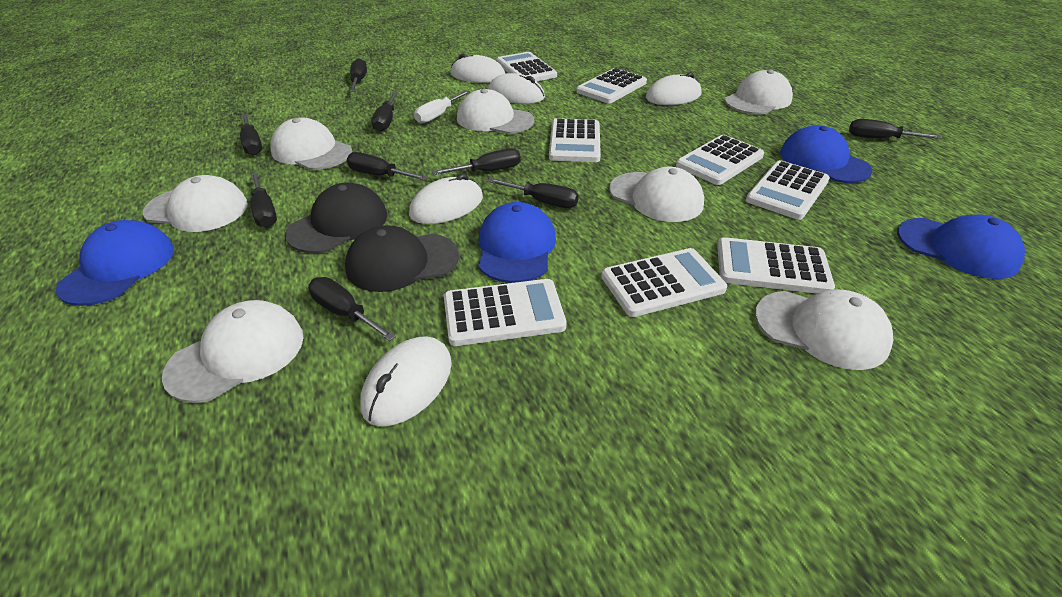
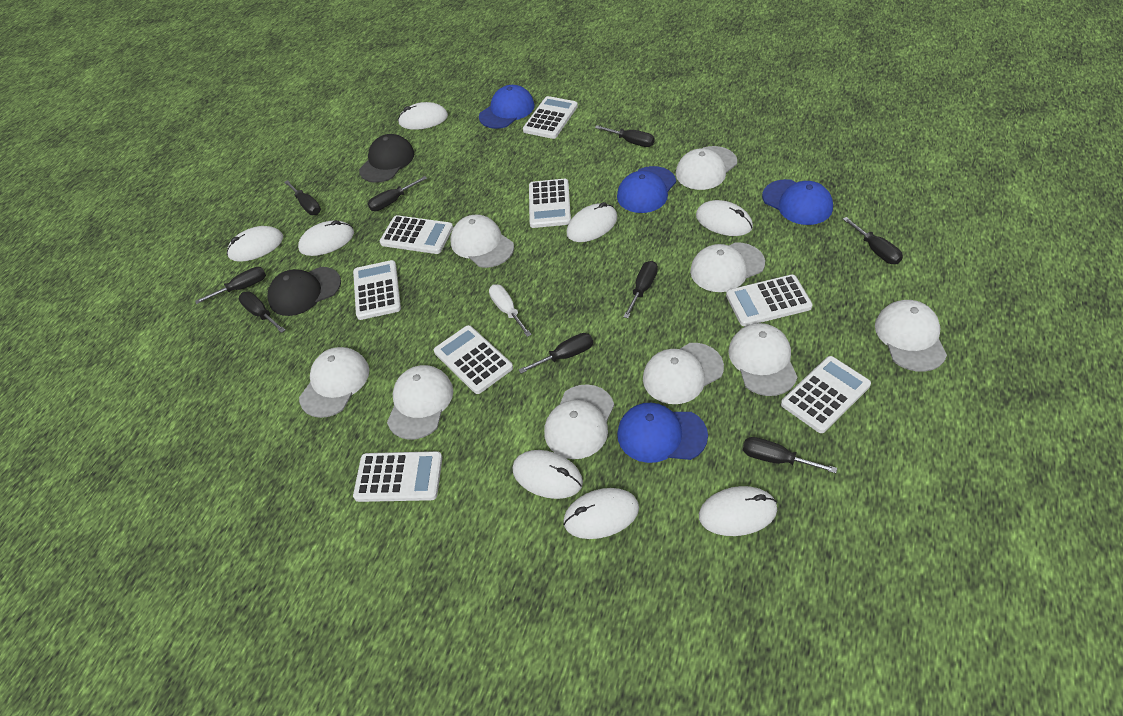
white cap: 7 -> 9
white mouse: 5 -> 8

